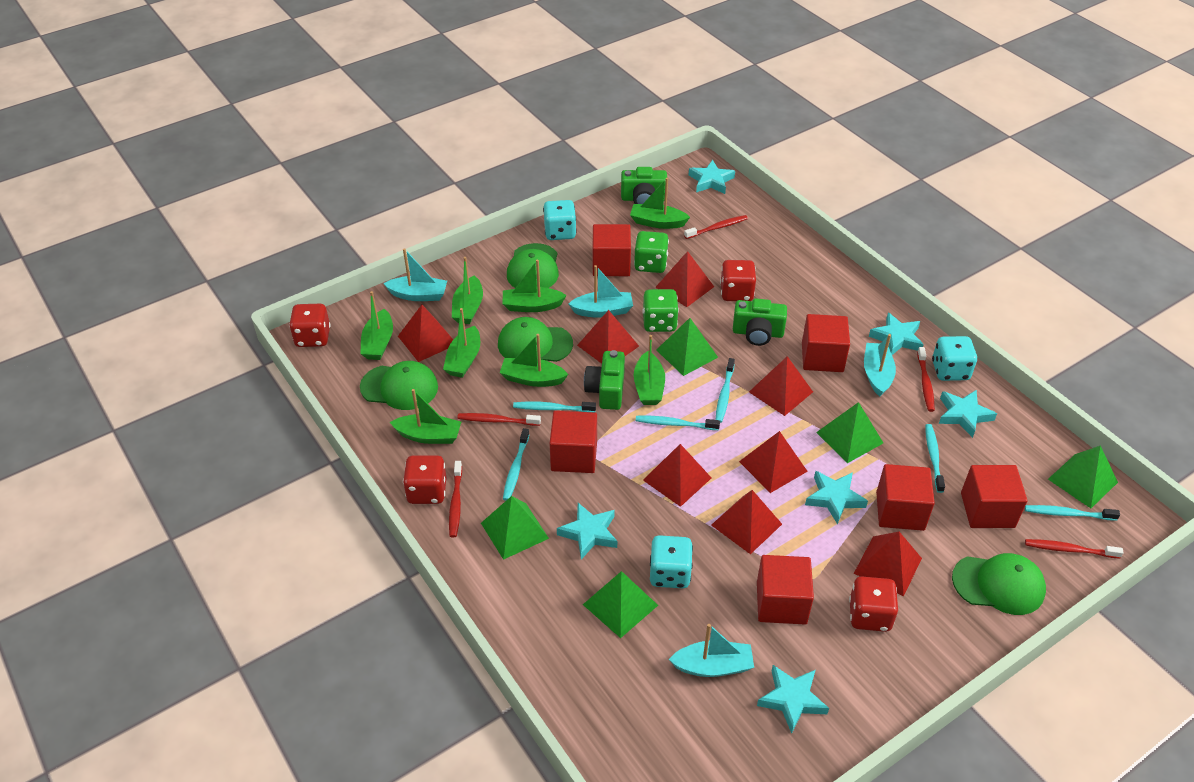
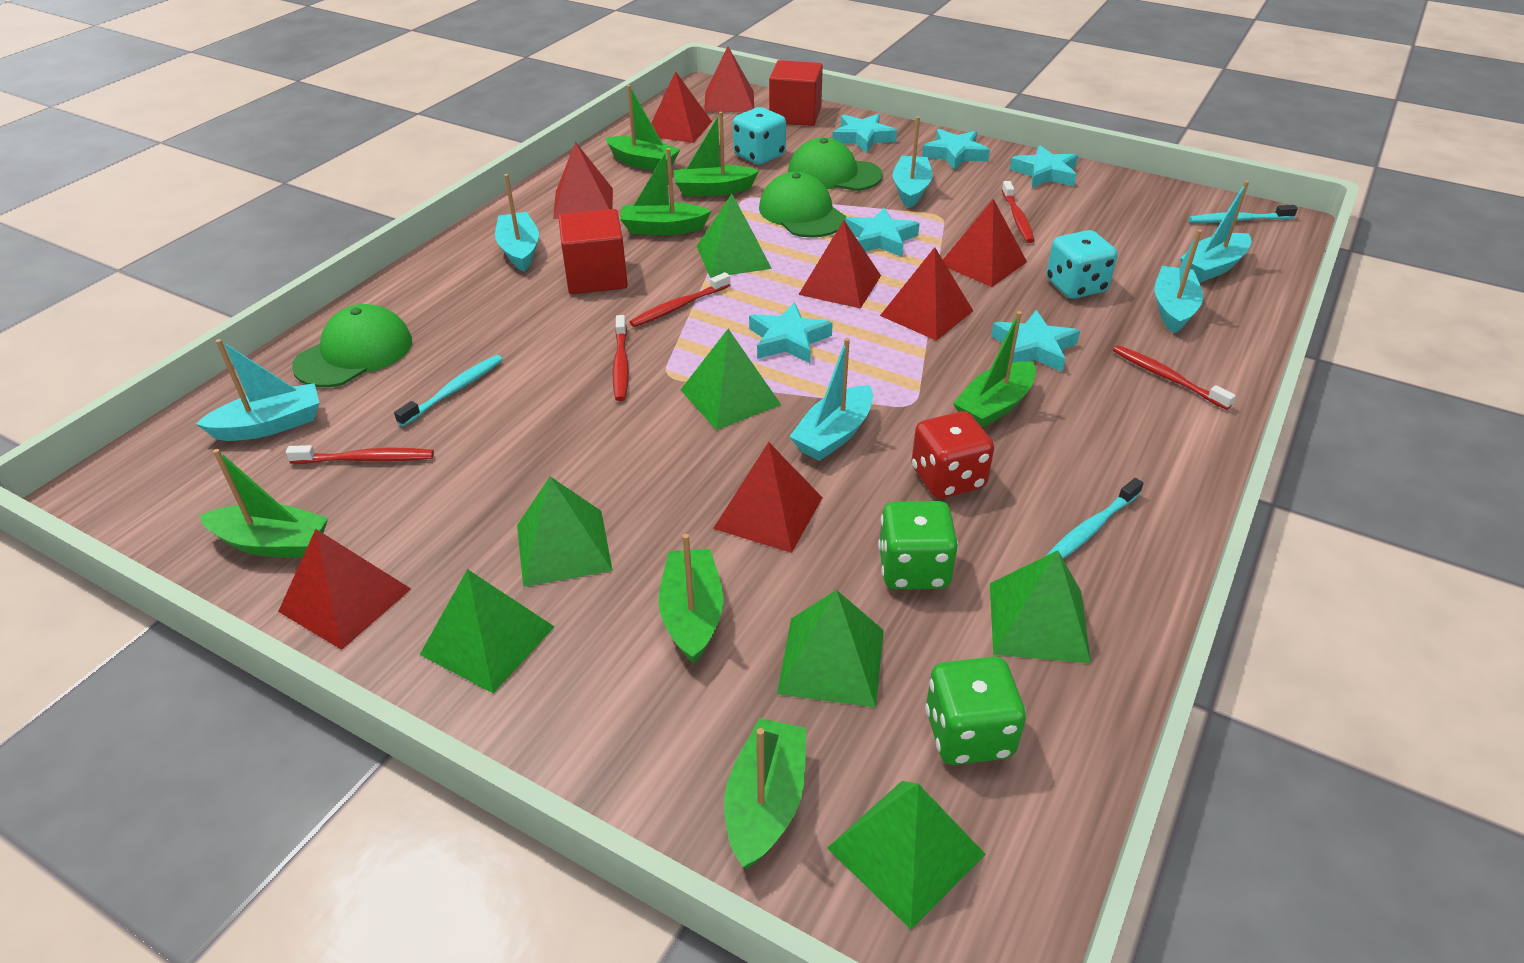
green boat: 8 -> 7
green camera: 3 -> 0
green cap: 4 -> 3
green pyramid: 5 -> 7
red cube: 6 -> 2
red dice: 4 -> 1
turquoise boat: 4 -> 6
turquoise dice: 3 -> 2
turquoise toothbrush: 6 -> 3

